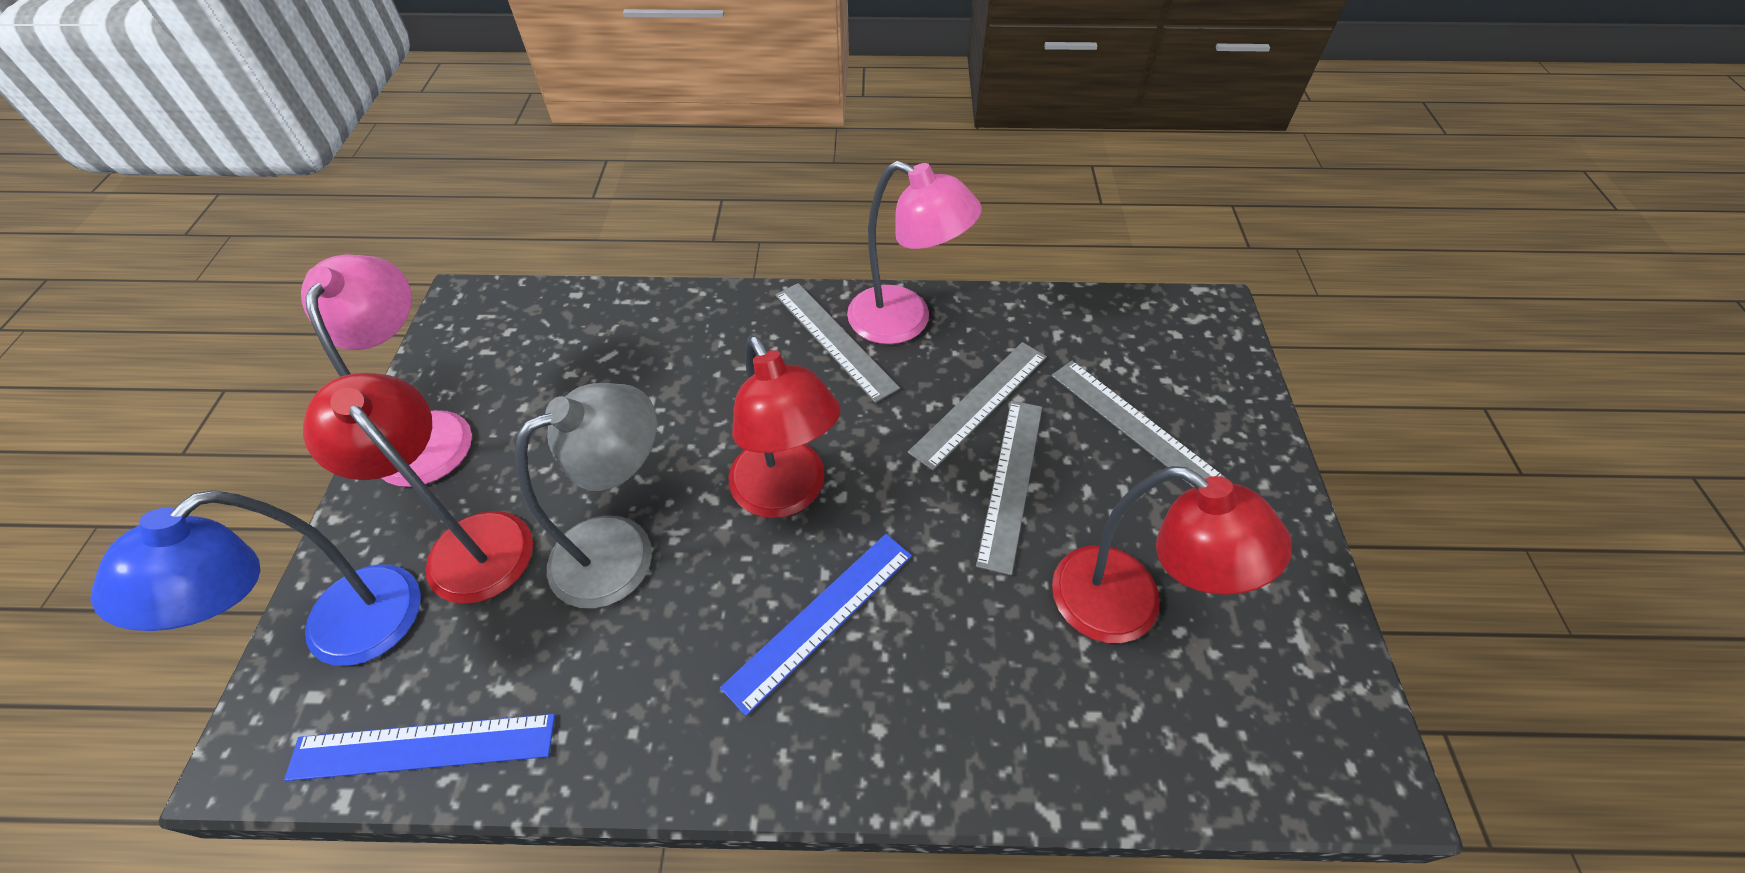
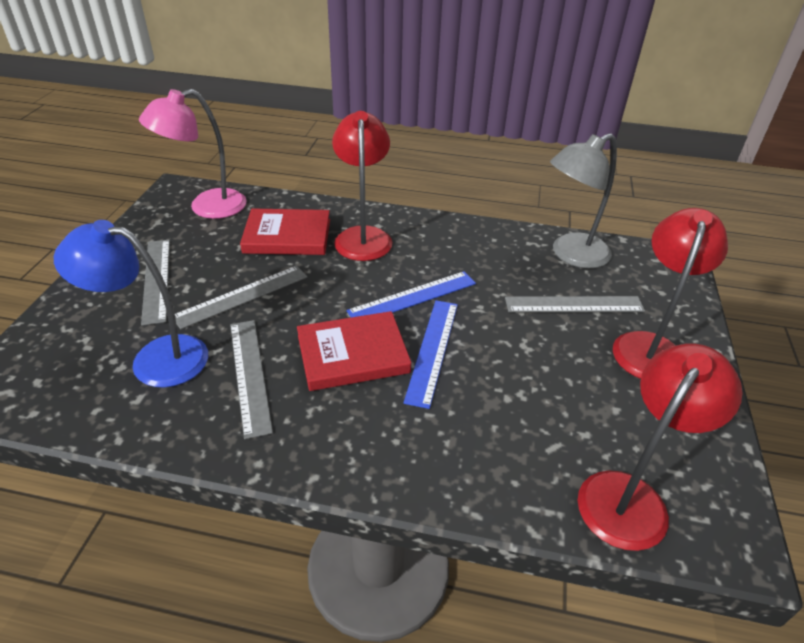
pink lamp: 2 -> 1
red book: 0 -> 2

